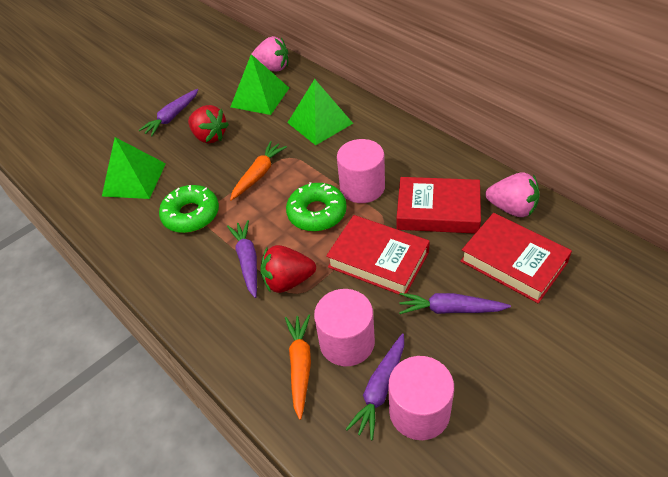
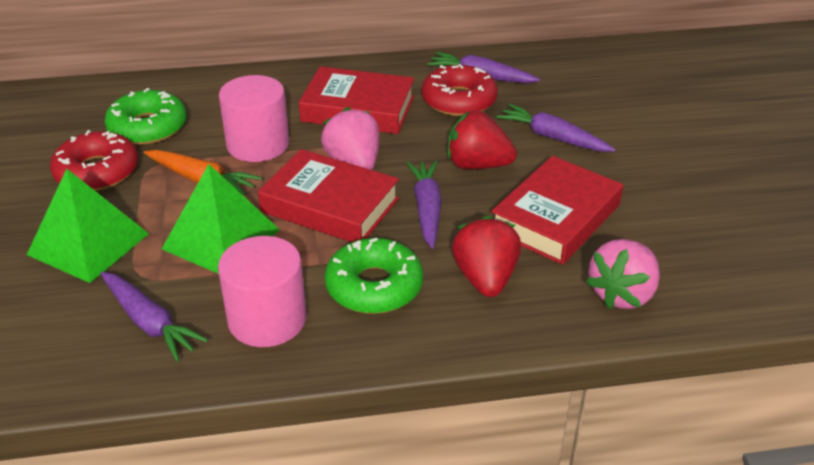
green pyramid: 3 -> 2
orange carrot: 2 -> 1
pink cylinder: 3 -> 2
red donut: 0 -> 2

